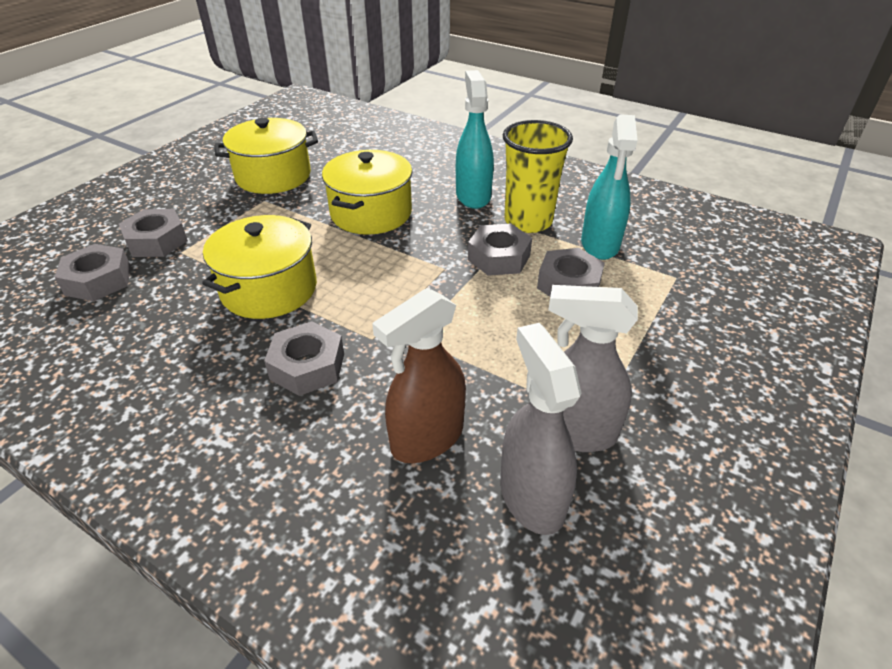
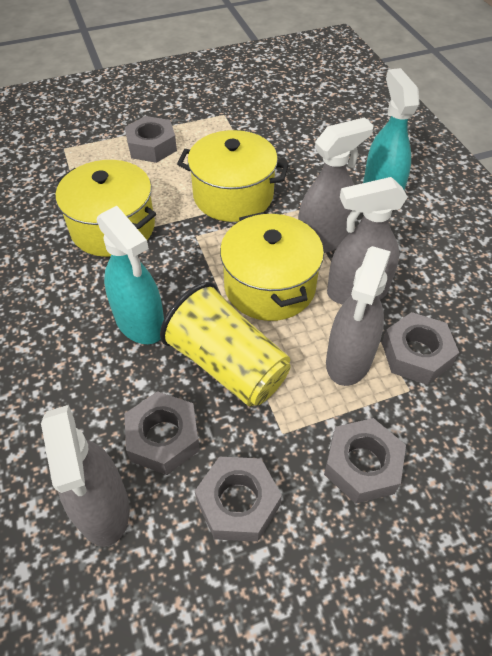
brown spray bottle: 1 -> 0
grey spray bottle: 2 -> 4

